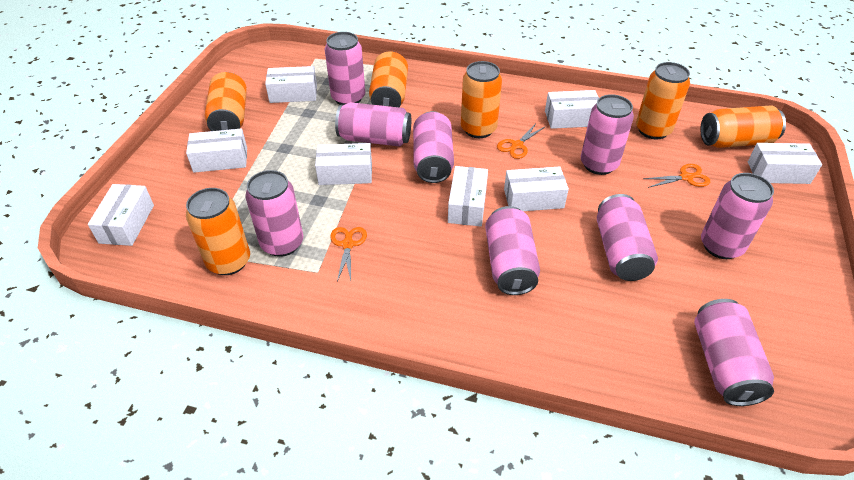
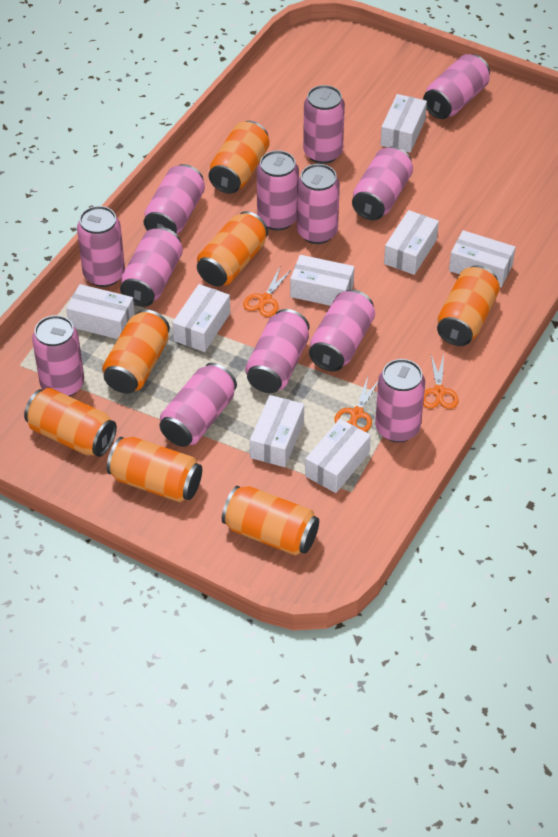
orange can: 6 -> 7
pink can: 9 -> 13

